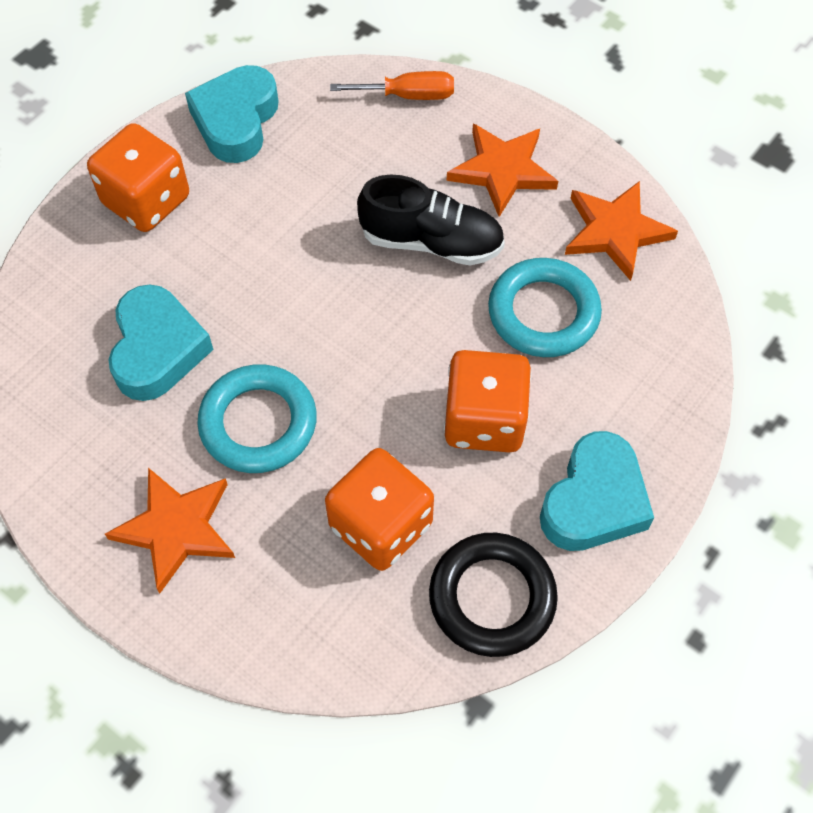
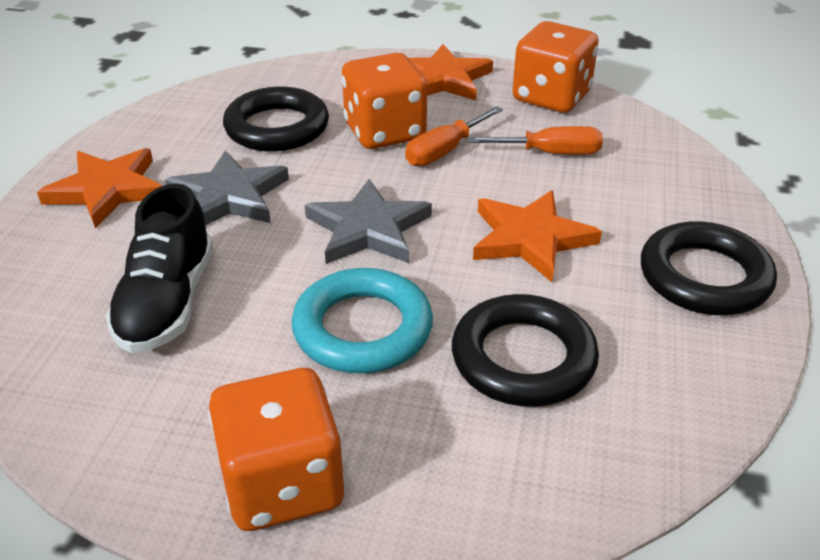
black ring: 1 -> 3
grey star: 0 -> 2
orange screwdriver: 1 -> 2
turquoise heart: 3 -> 0
turquoise ring: 2 -> 1

